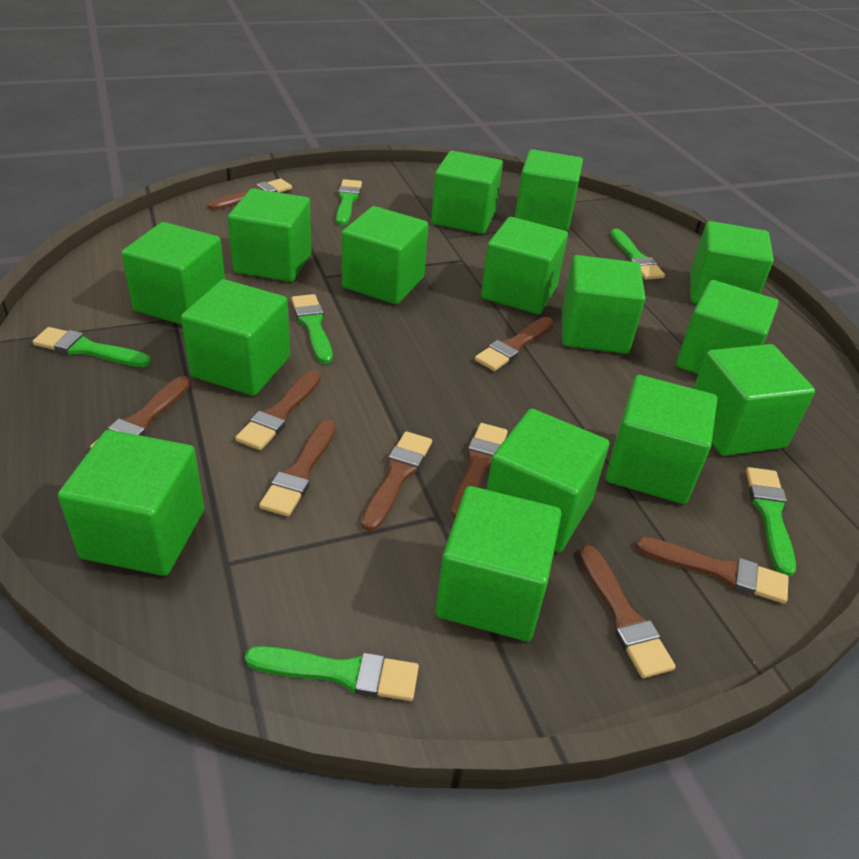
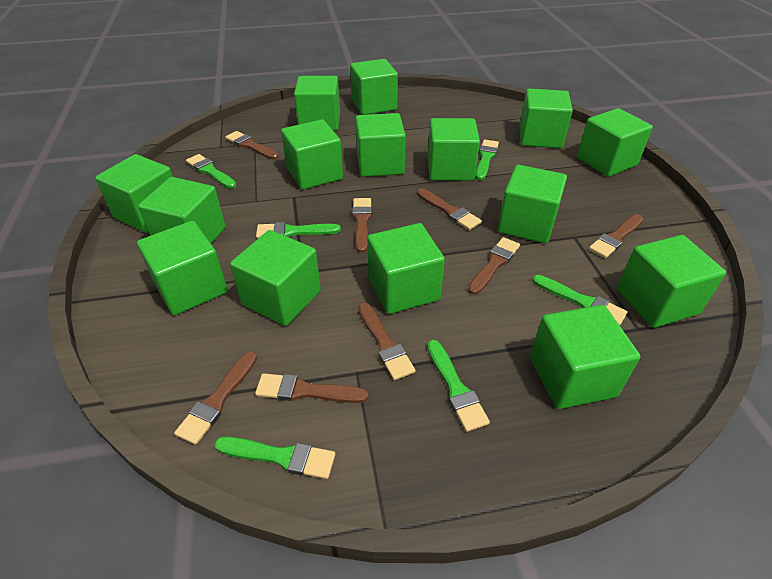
brown brush: 9 -> 8

